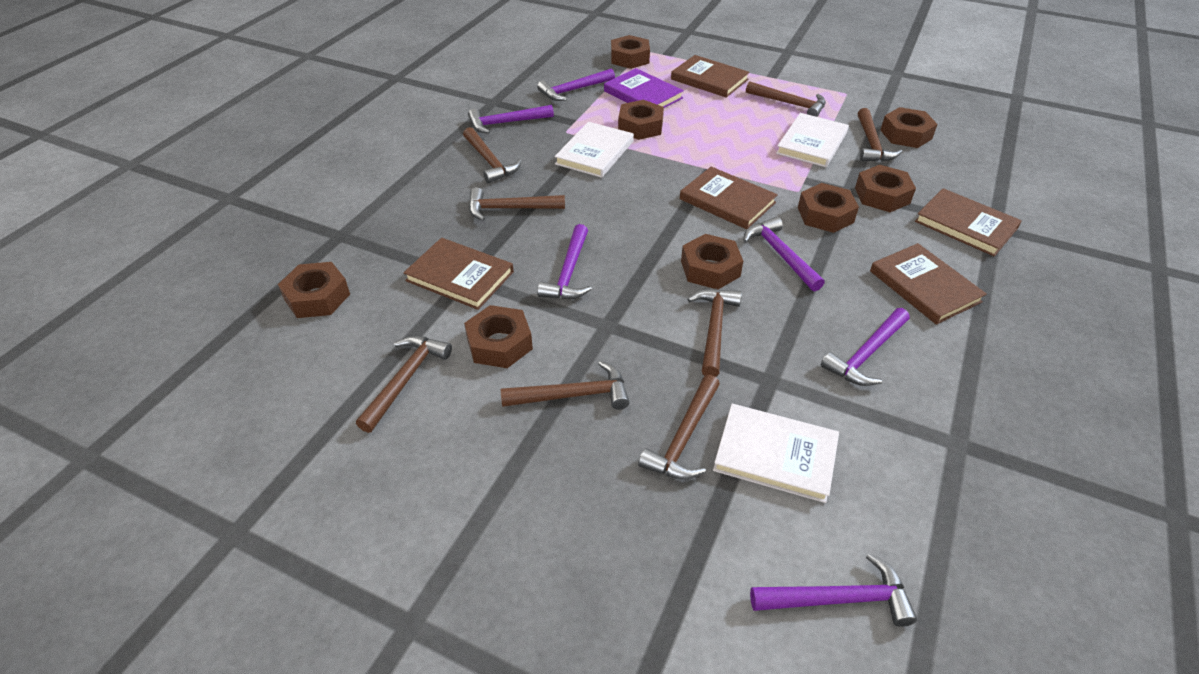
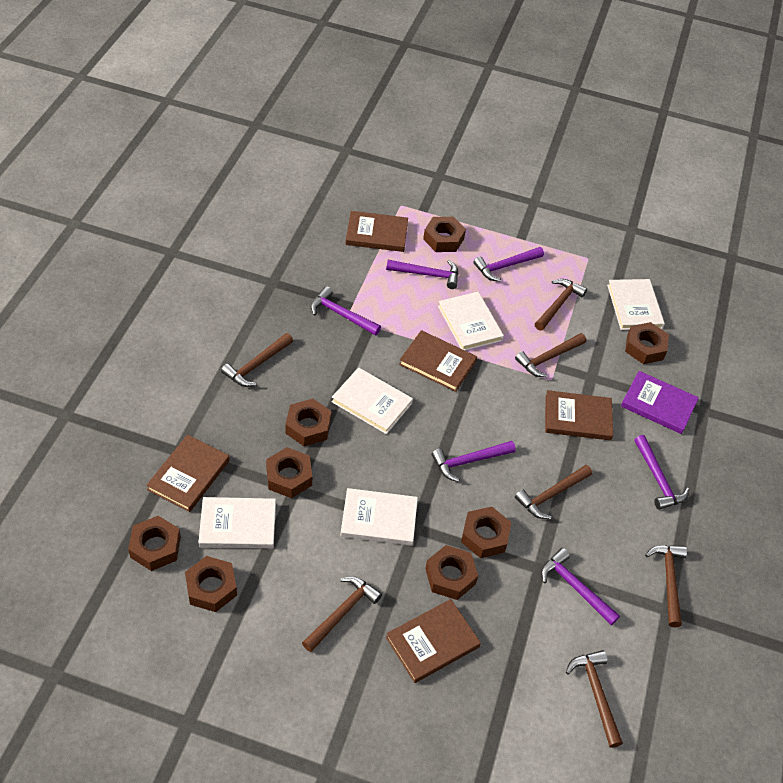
brown hammer: 8 -> 7
white book: 3 -> 5

